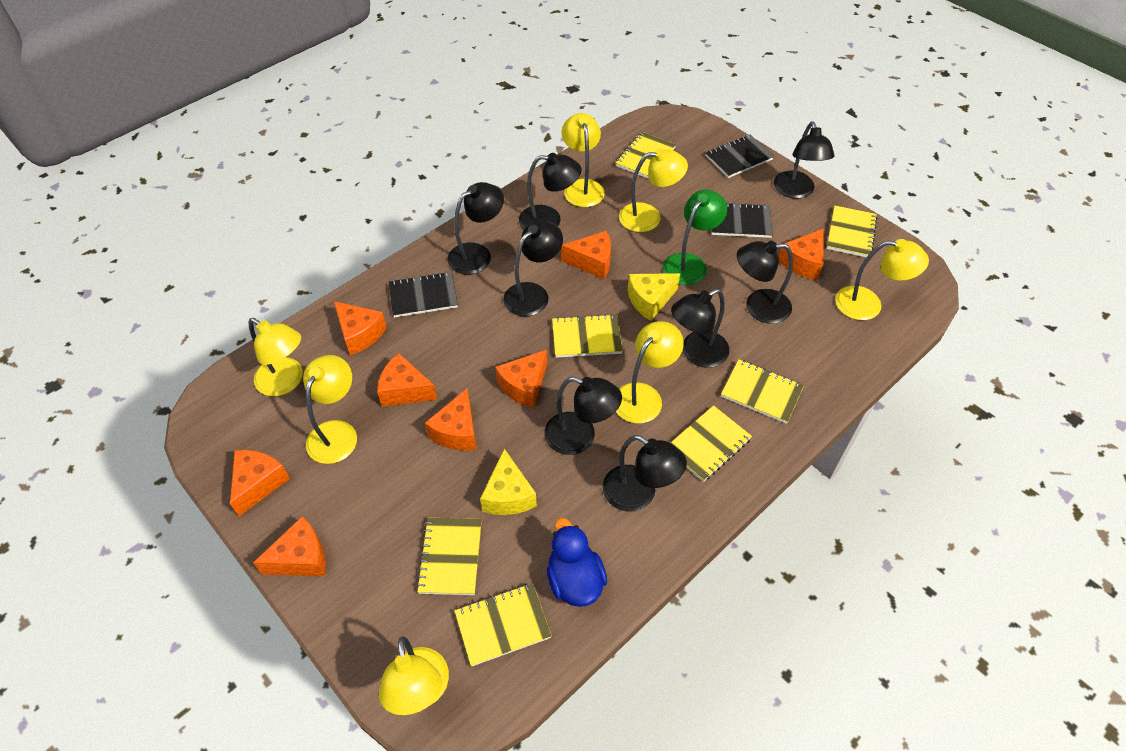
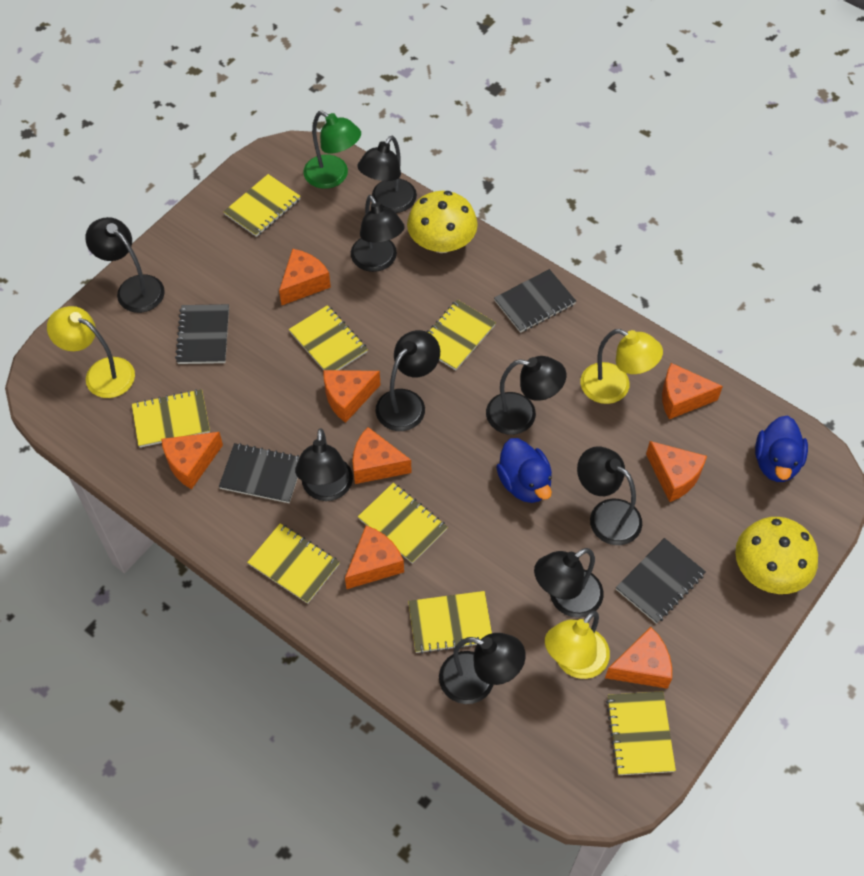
black lamp: 8 -> 9
black notebook: 3 -> 4
blue duck: 1 -> 2
yellow cheese: 2 -> 0
yellow lamp: 7 -> 3
yellow mushroom: 0 -> 2
yellow notebook: 7 -> 8

